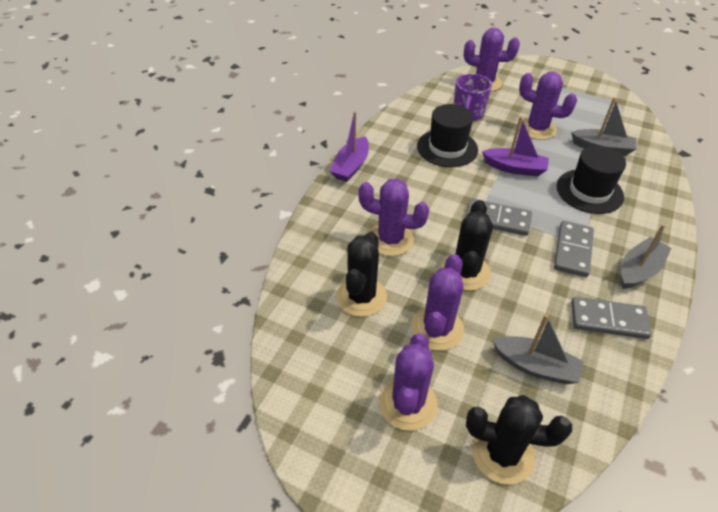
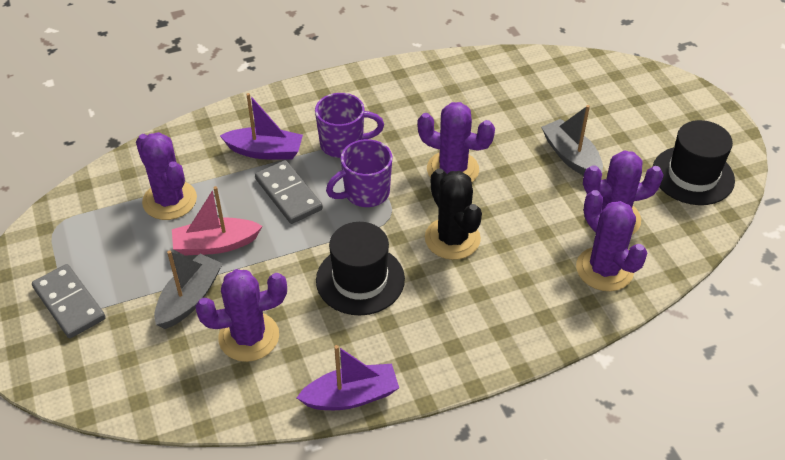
black cactus: 3 -> 1
grey boat: 3 -> 2
grey domino: 3 -> 2
pink boat: 0 -> 1
purple mug: 1 -> 2

